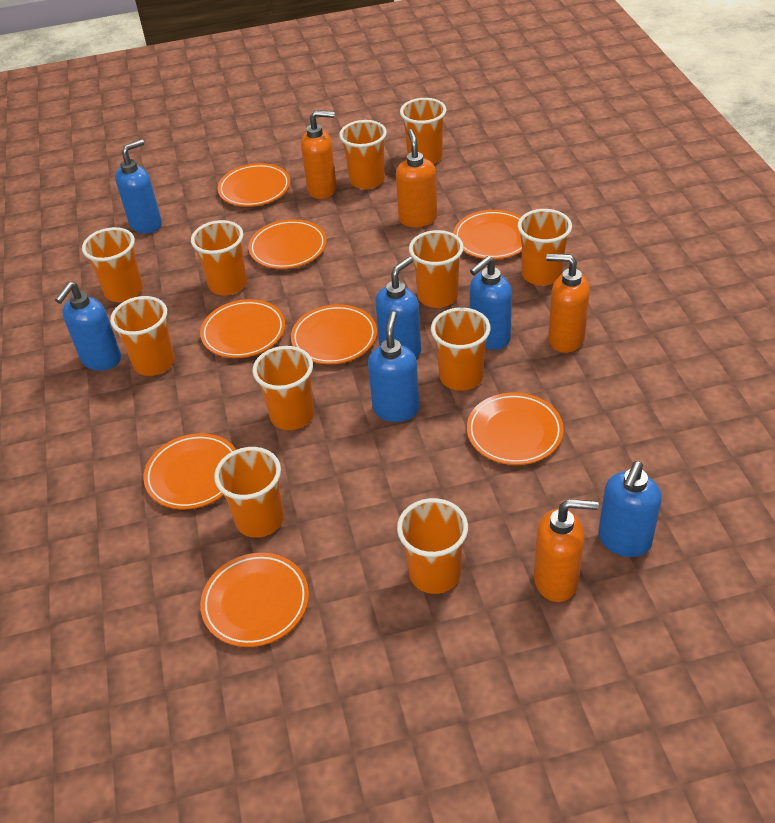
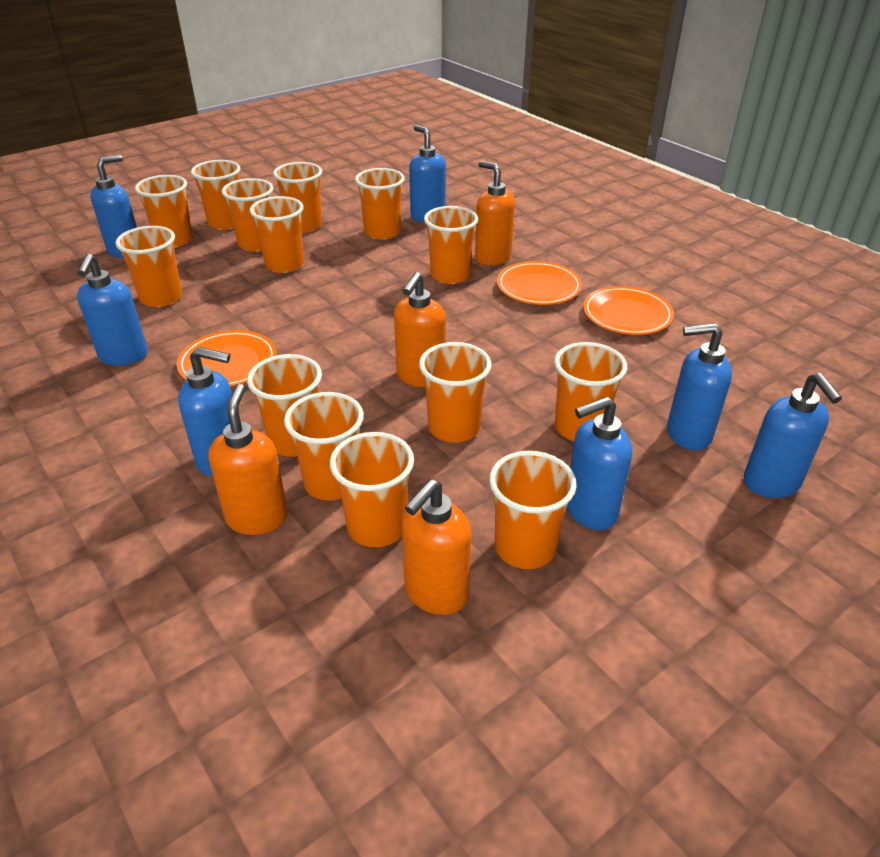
blue soap dispenser: 6 -> 7
orange cup: 11 -> 14
orange plate: 8 -> 3

